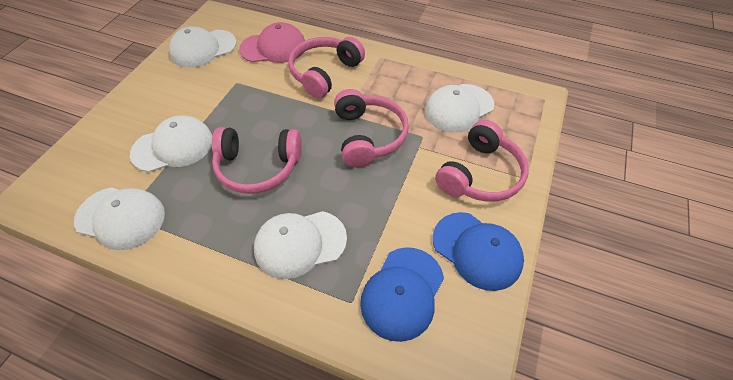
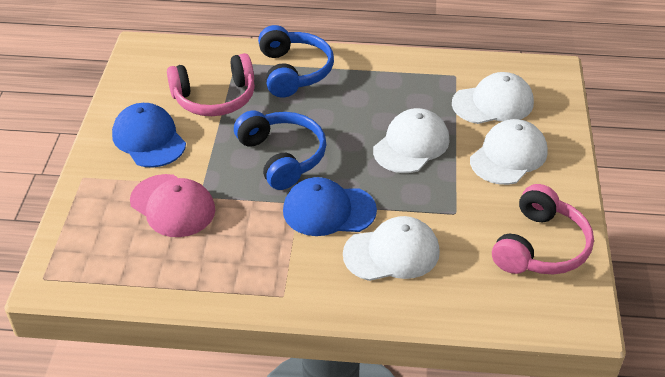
blue headphones: 0 -> 2
pink headphones: 4 -> 2
white cap: 5 -> 4

